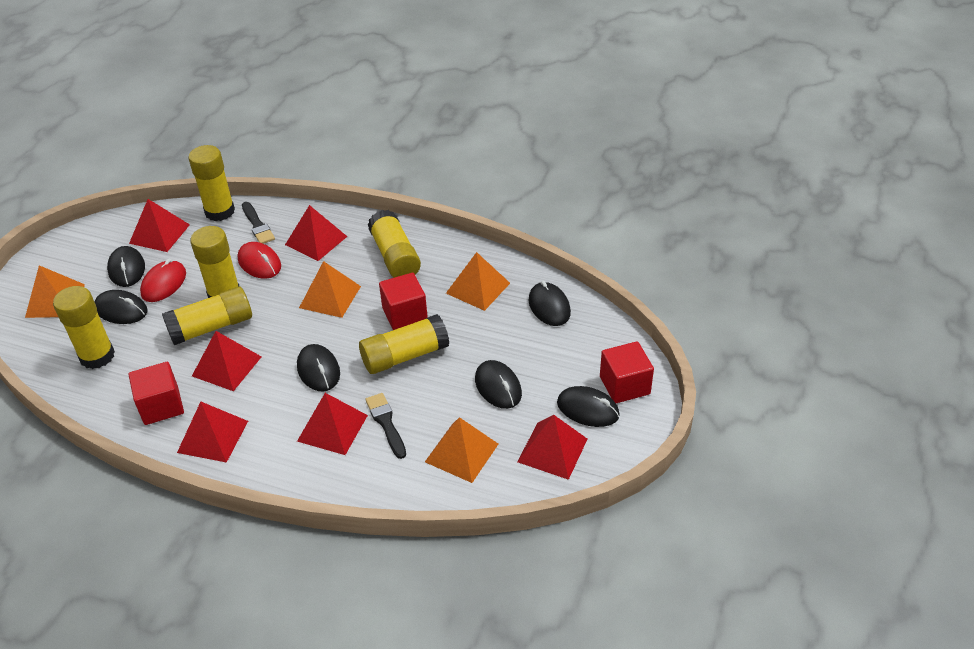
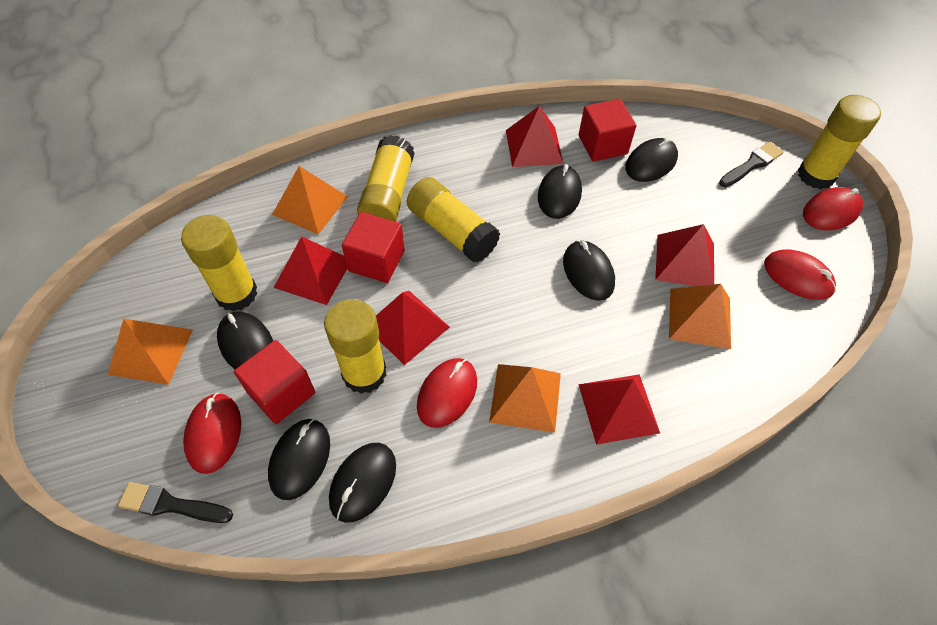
red mouse: 2 -> 4
red pyramid: 6 -> 5
yellow glue stick: 6 -> 5

